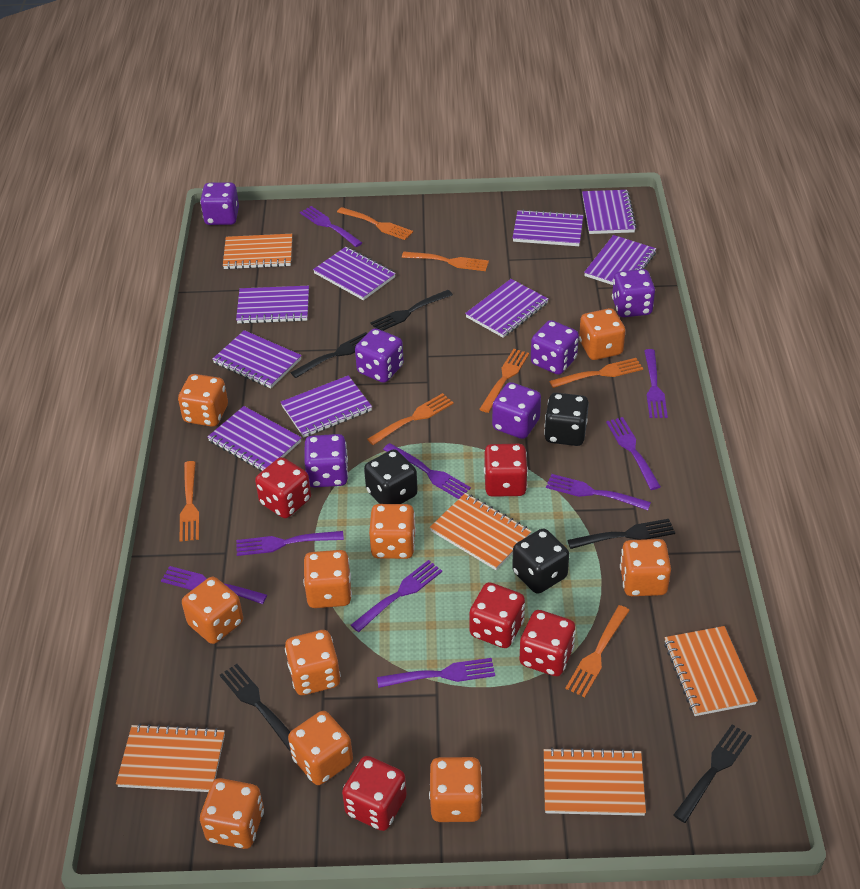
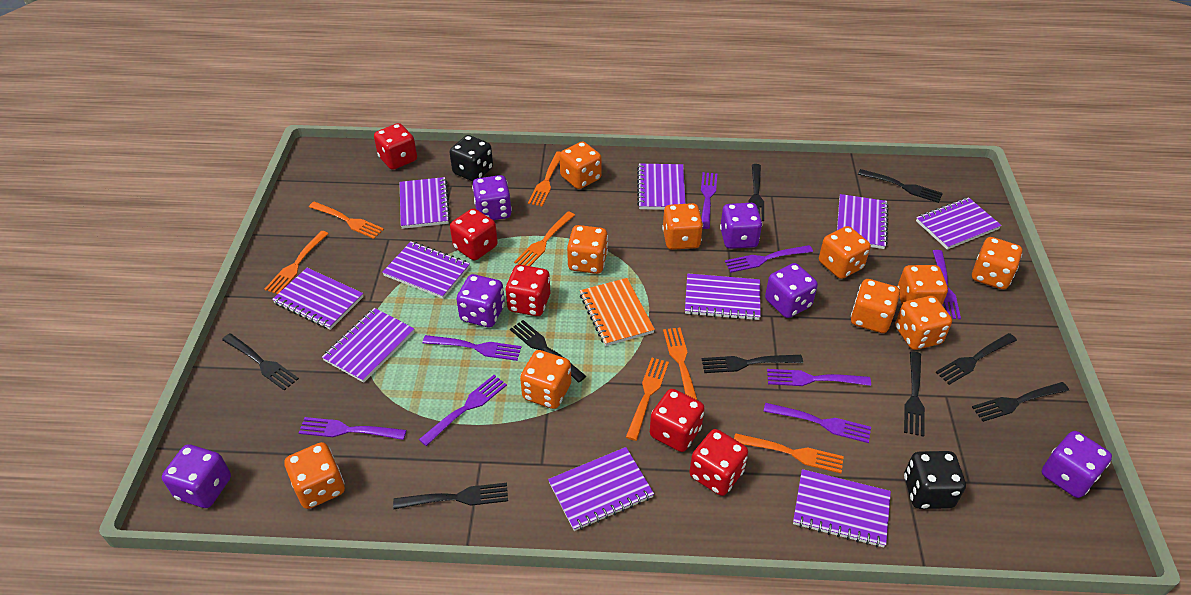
black dice: 3 -> 2
black fork: 5 -> 9
orange notebook: 5 -> 1
purple fork: 9 -> 8
purple notebook: 9 -> 10

